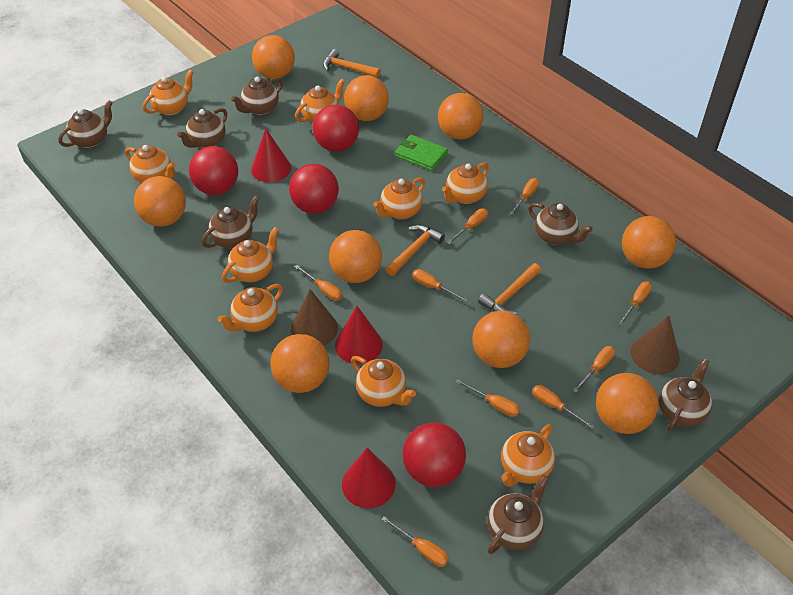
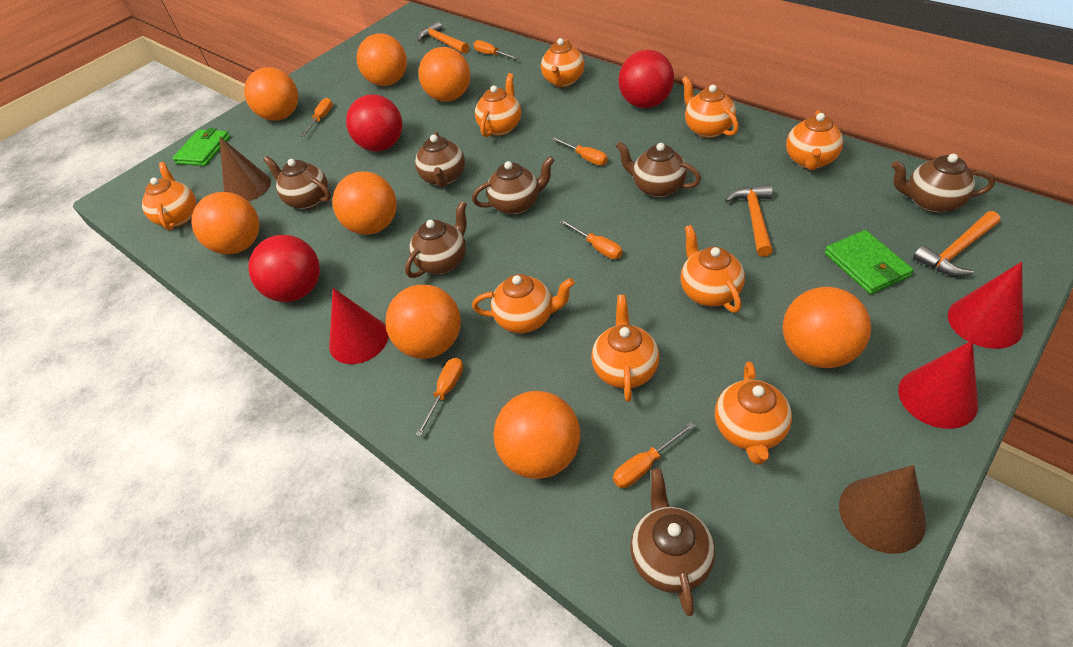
green wallet: 1 -> 2
orange ball: 9 -> 8
orange screwdriver: 9 -> 6
red ball: 4 -> 3

